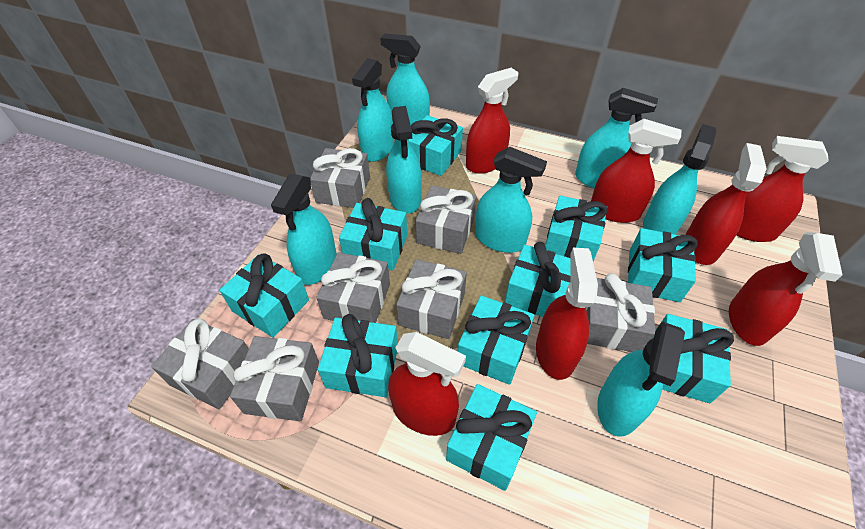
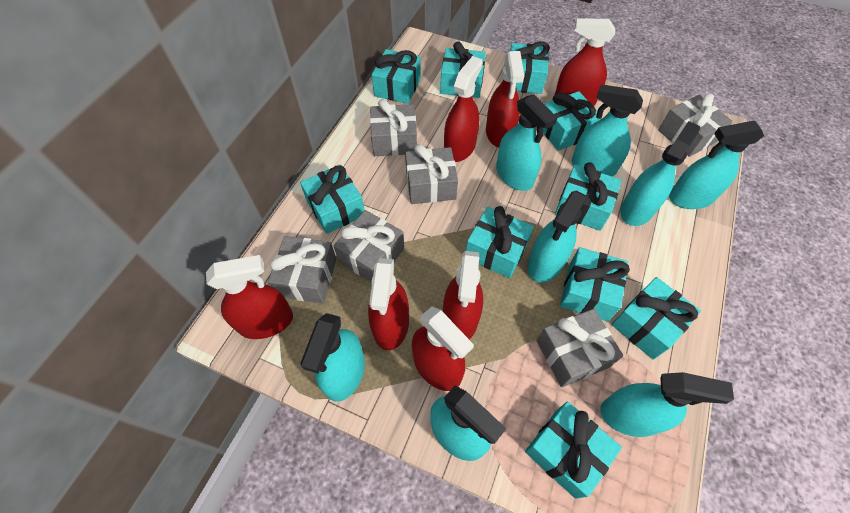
grey gift: 7 -> 6

